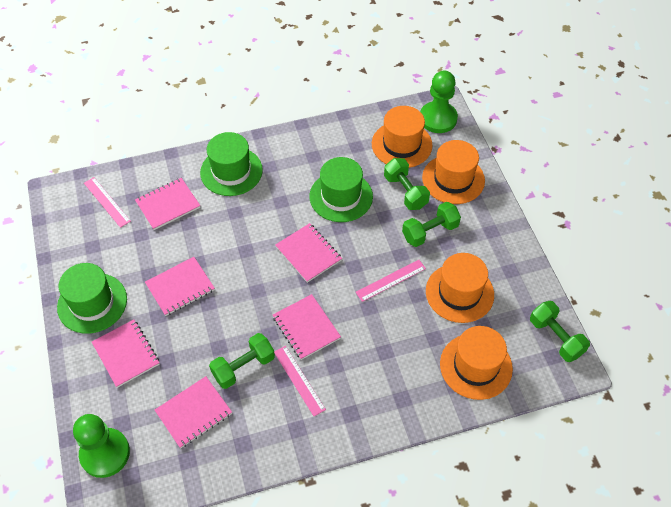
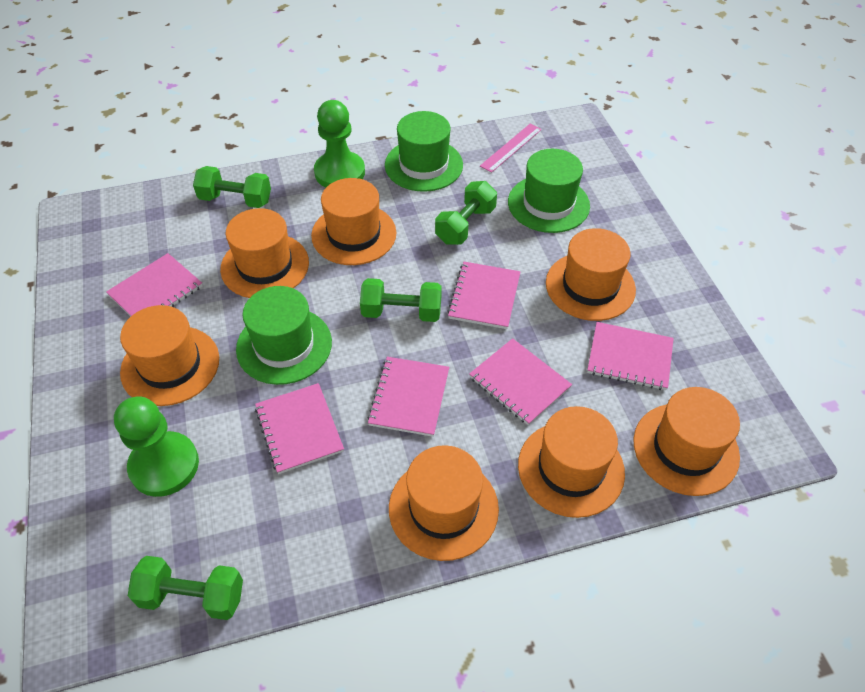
orange hat: 4 -> 7
pink ruler: 3 -> 1

